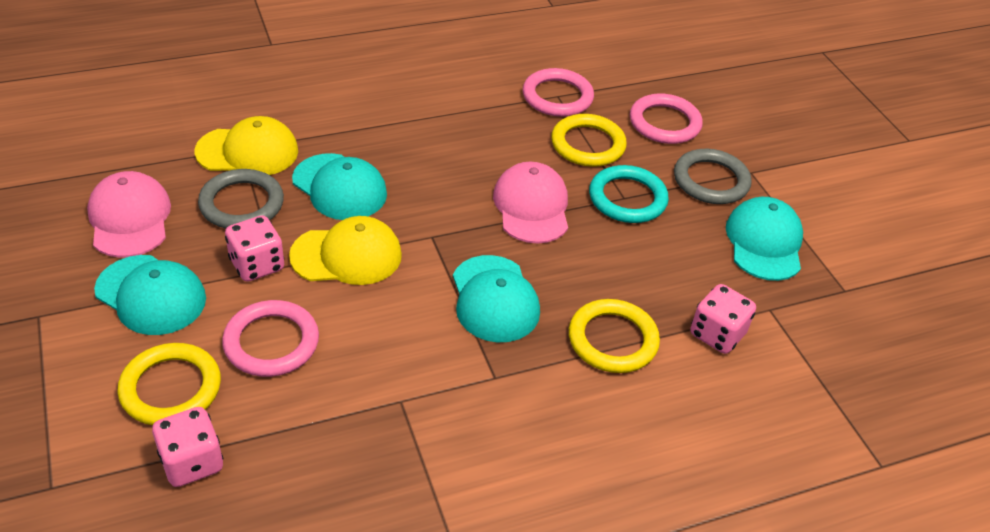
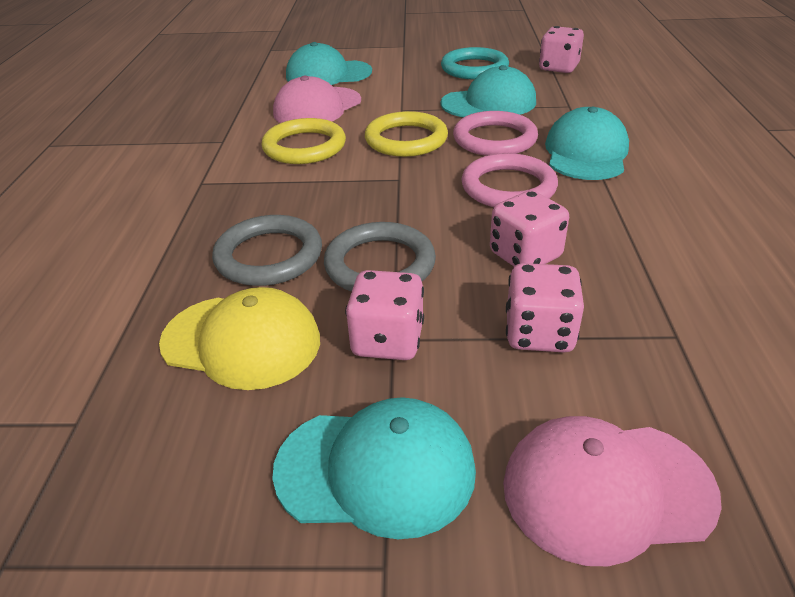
pink dice: 3 -> 4
pink ring: 3 -> 2
yellow cap: 2 -> 1
yellow ring: 3 -> 2

